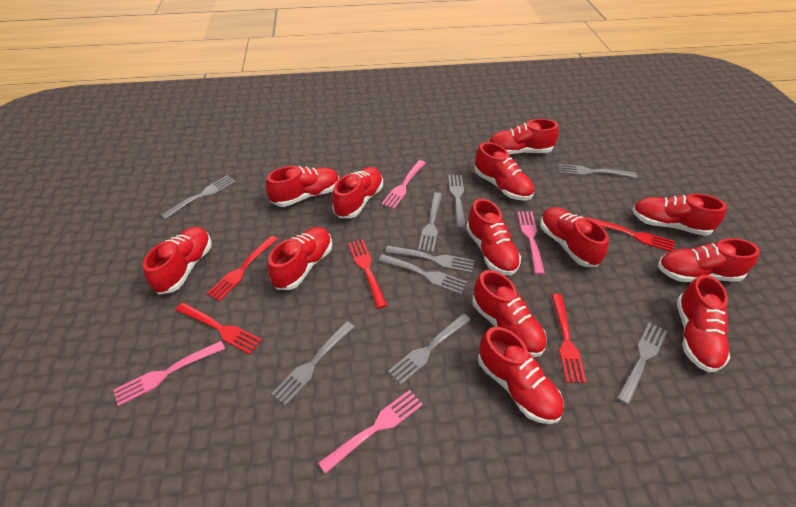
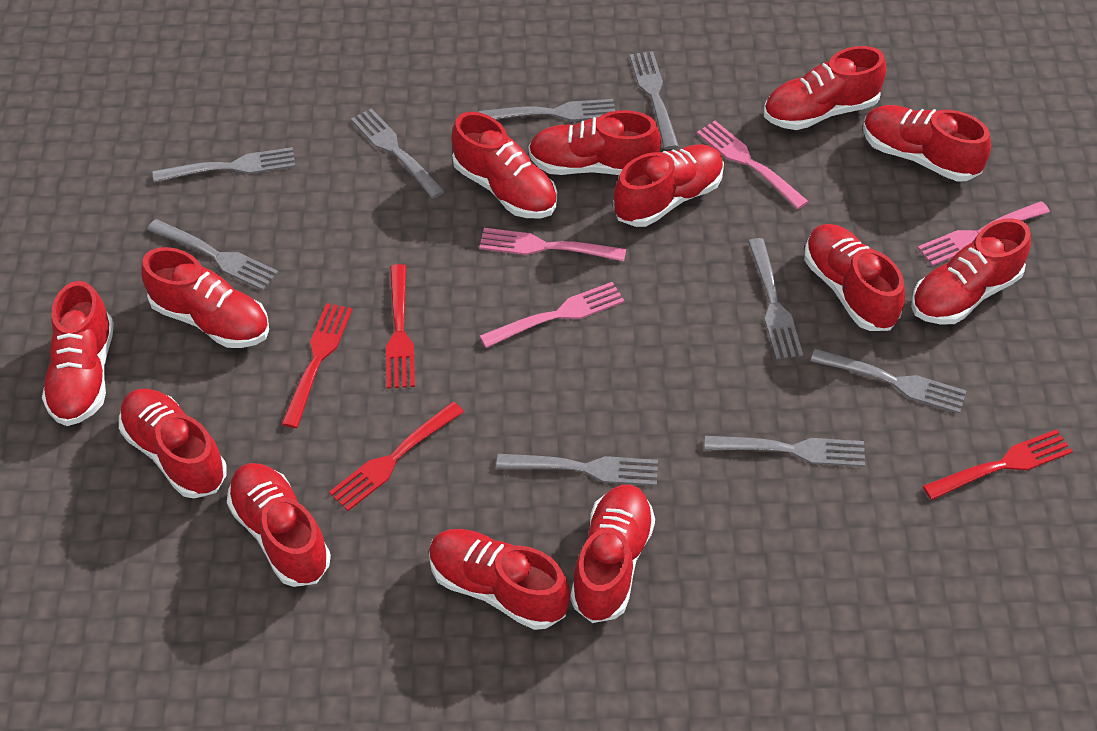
red fork: 5 -> 4

